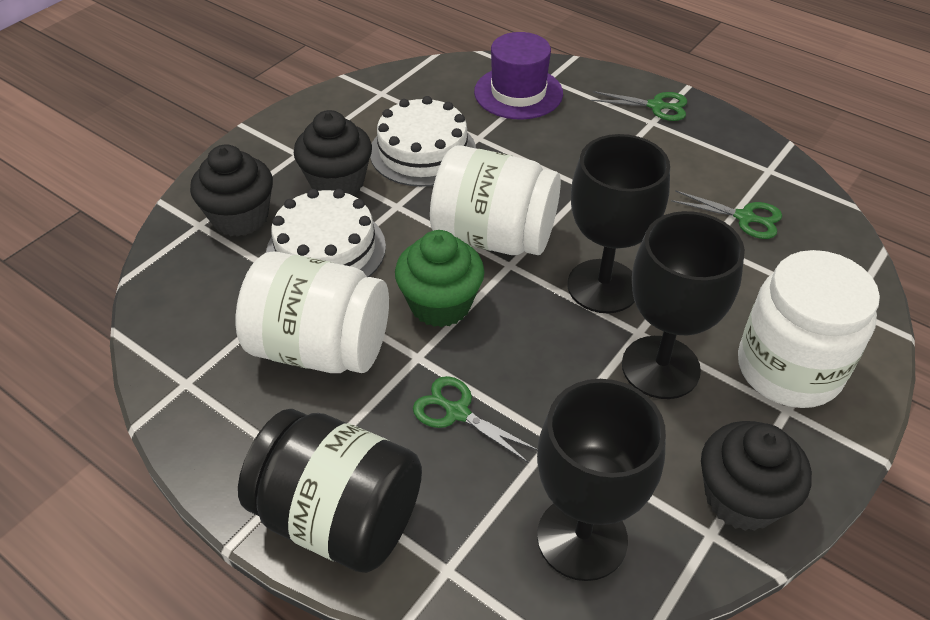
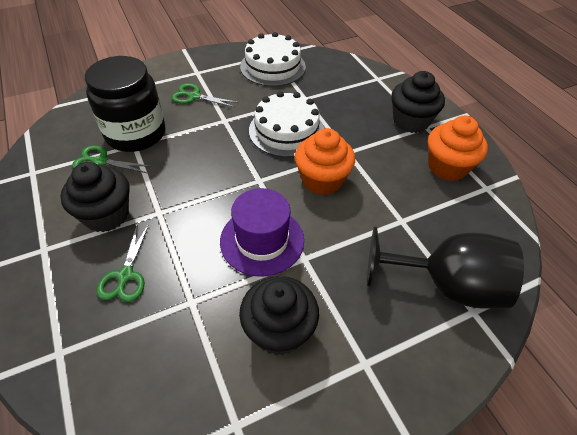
black goblet: 3 -> 1
green cupcake: 1 -> 0
orange cupcake: 0 -> 2
white jar: 3 -> 0

